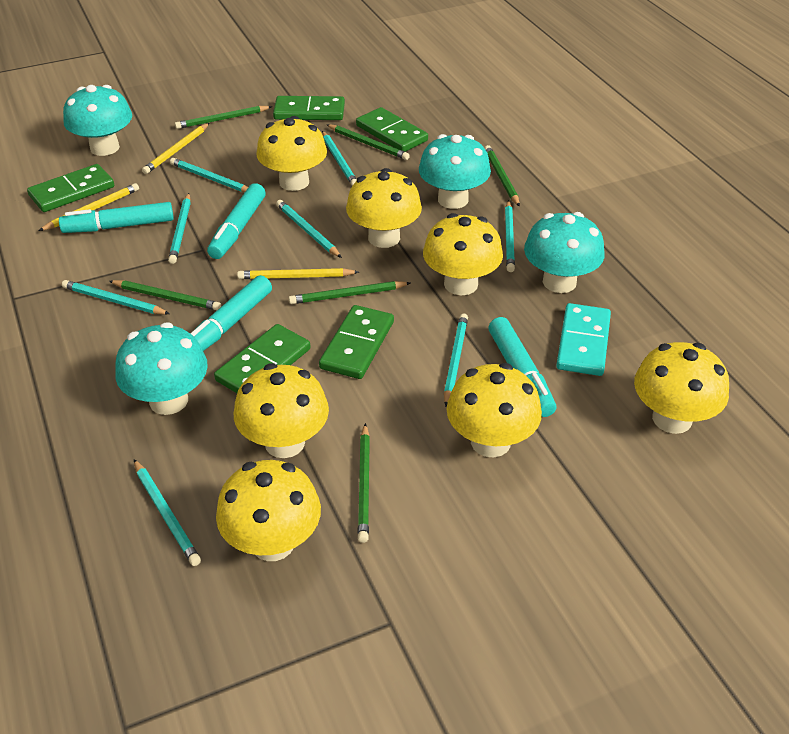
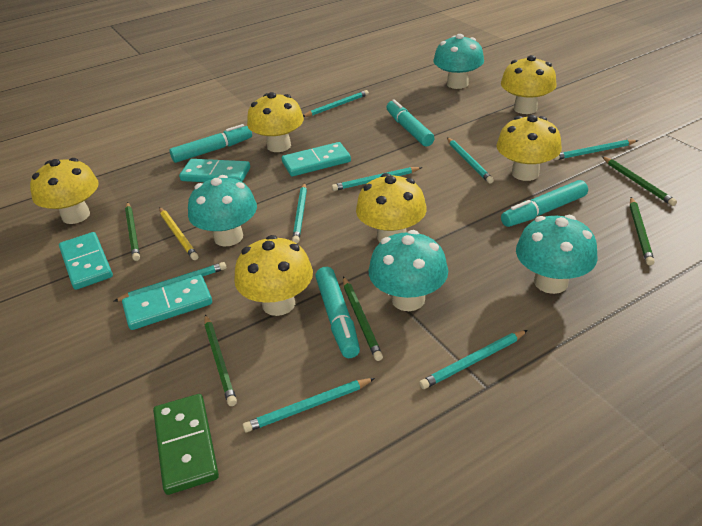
green domino: 5 -> 1
green pencil: 6 -> 5
turquoise domino: 1 -> 4
yellow mushroom: 7 -> 6
yellow pencil: 3 -> 1

